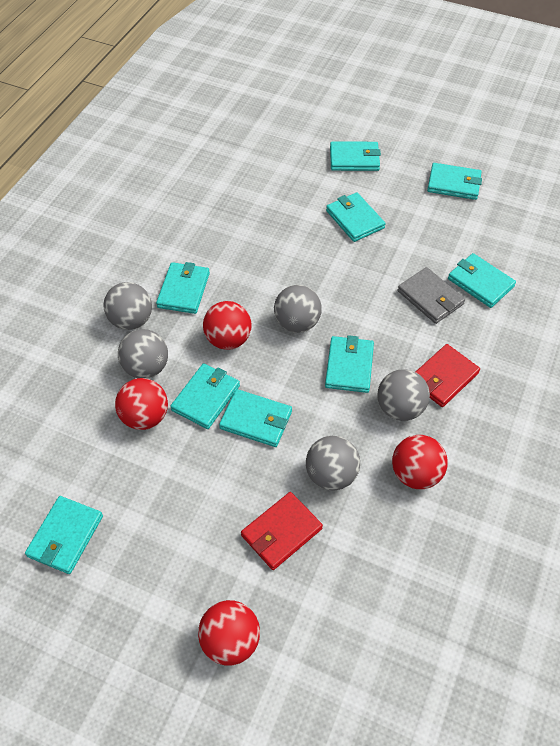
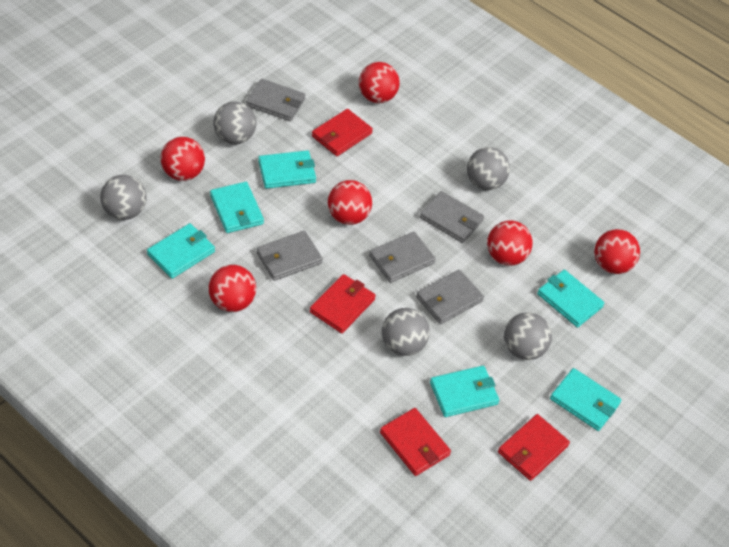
grey wallet: 1 -> 5
red ball: 4 -> 6
red wallet: 2 -> 4
turquoise wallet: 9 -> 6

